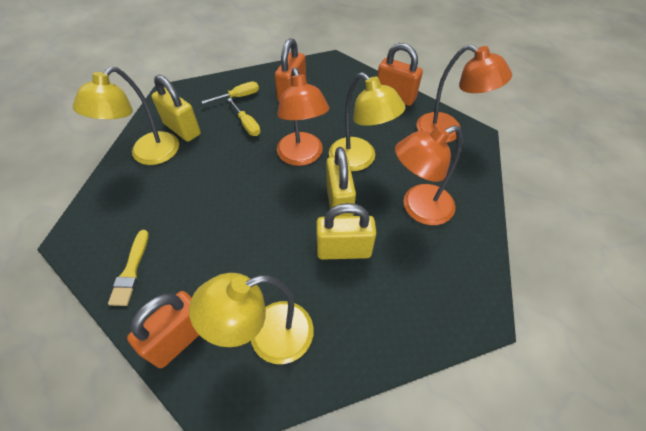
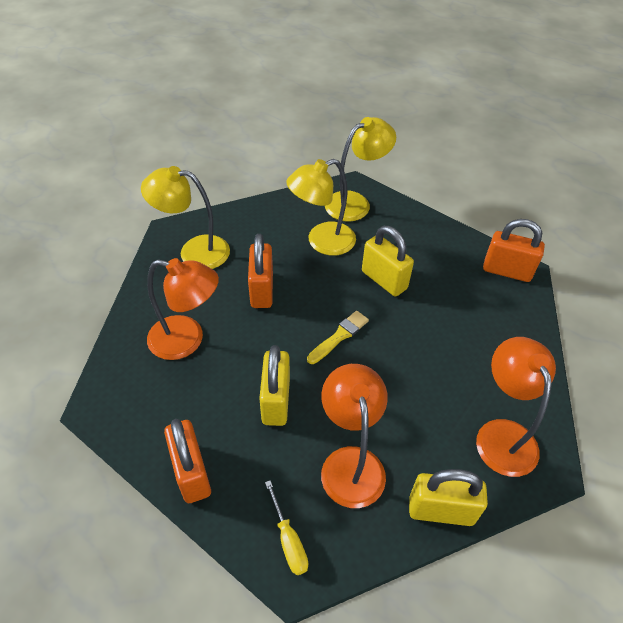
yellow screwdriver: 2 -> 1

